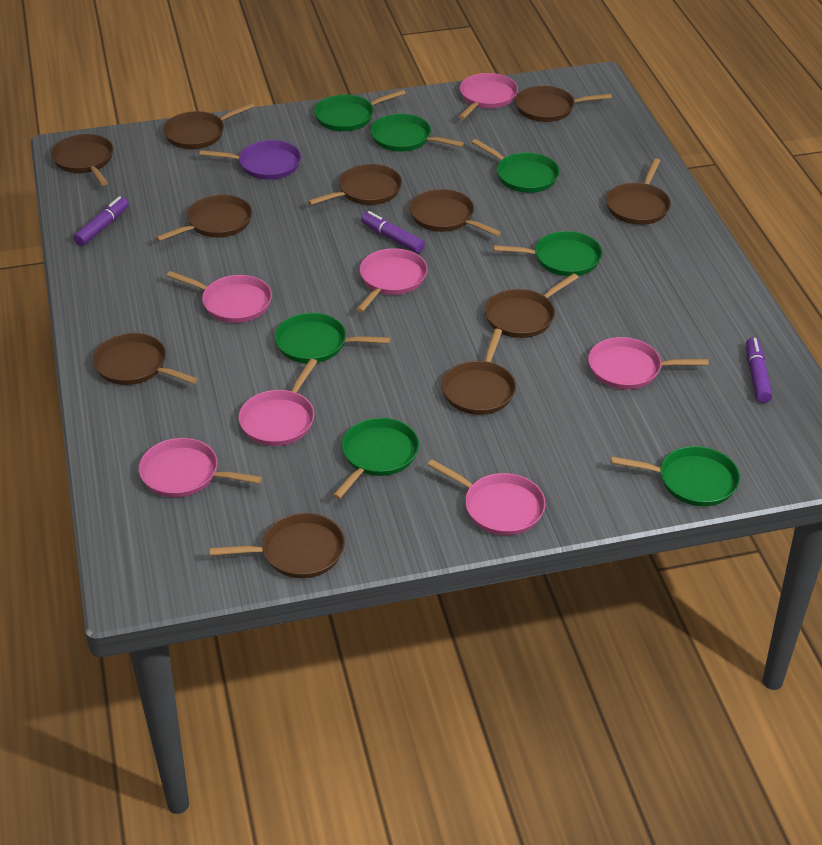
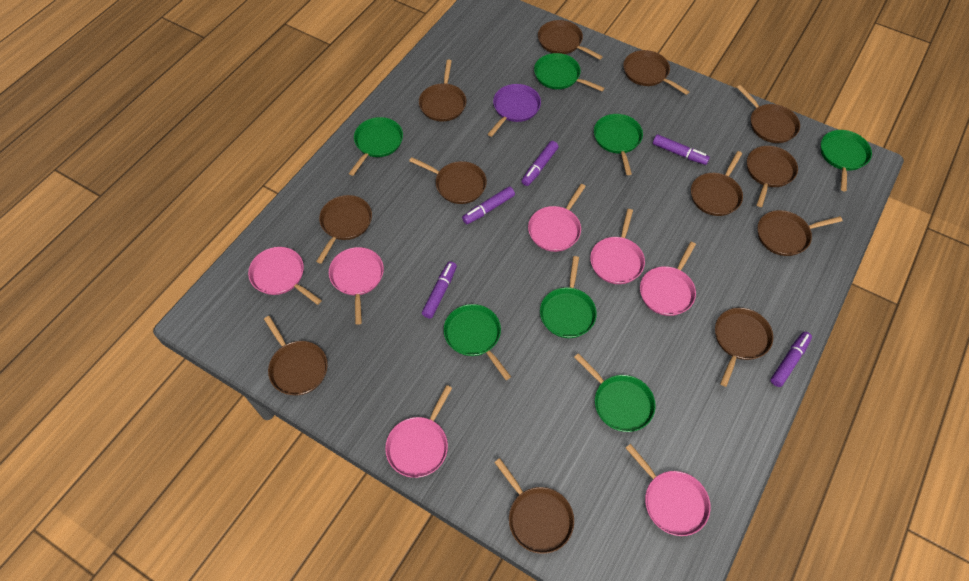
brown pan: 11 -> 12
purple marker: 3 -> 5

